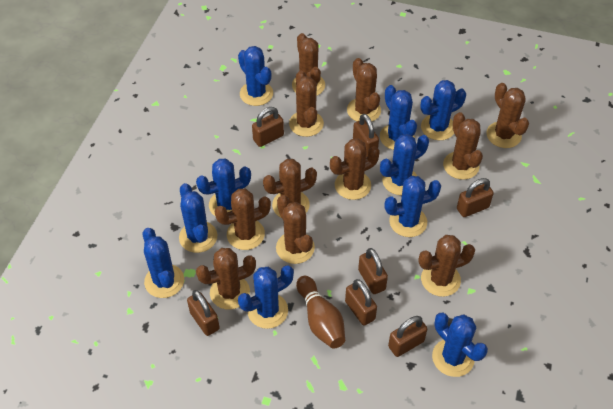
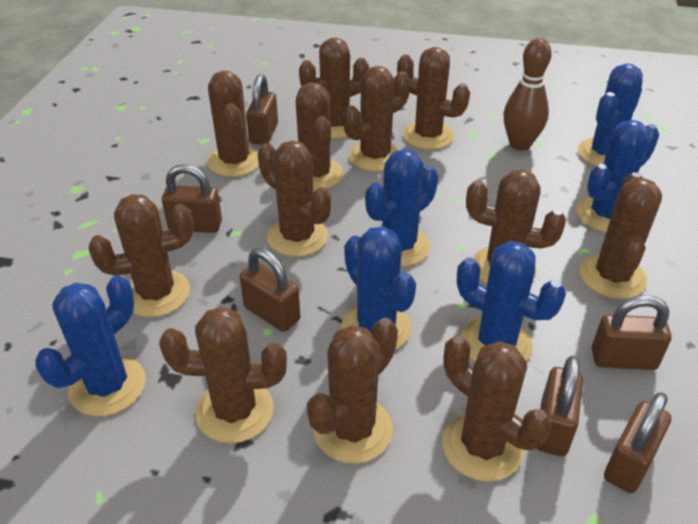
blue cactus: 10 -> 6
brown cactus: 11 -> 12
brown padlock: 7 -> 6

